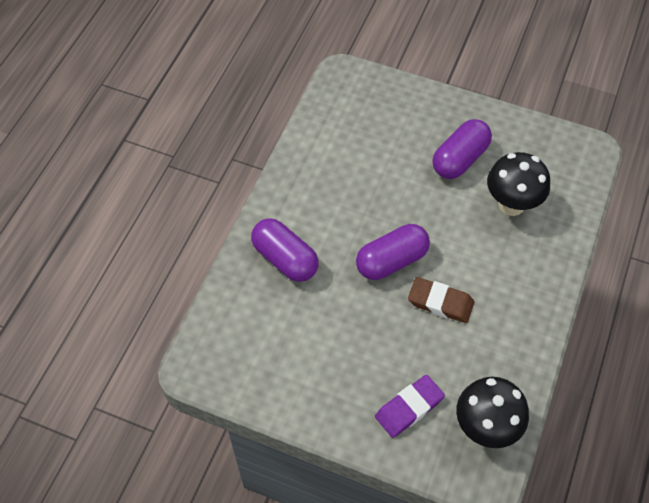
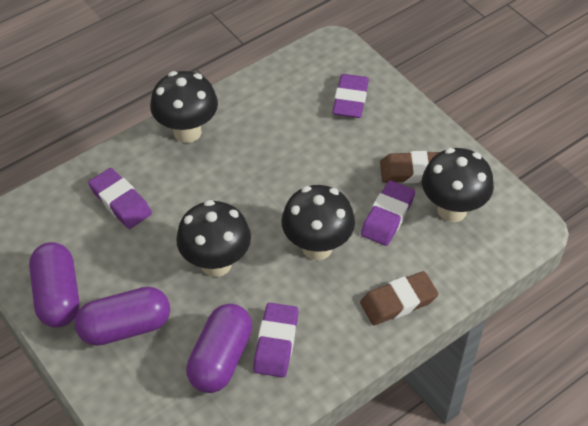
black mushroom: 2 -> 4
brown eraser: 1 -> 2
purple eraser: 1 -> 4

